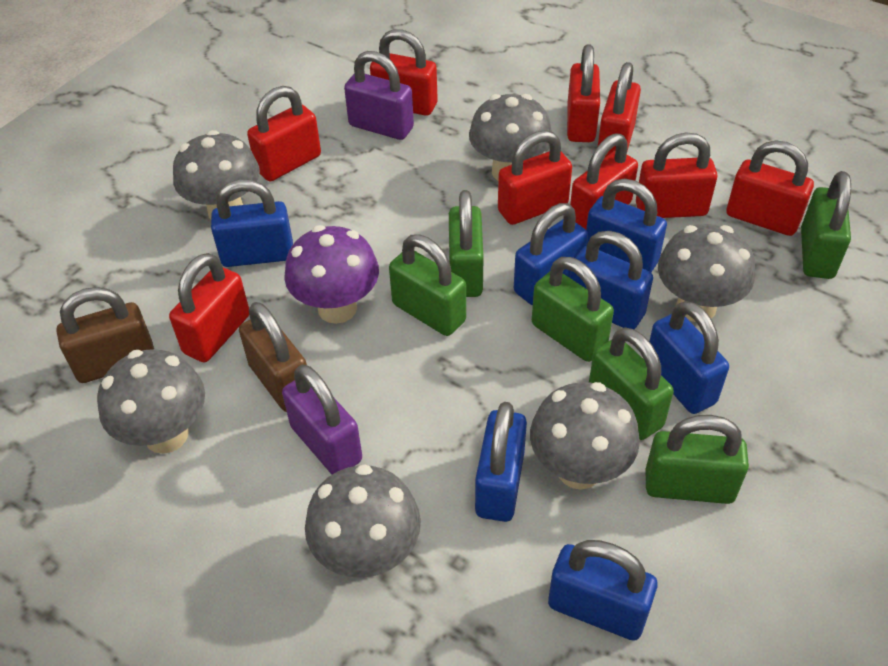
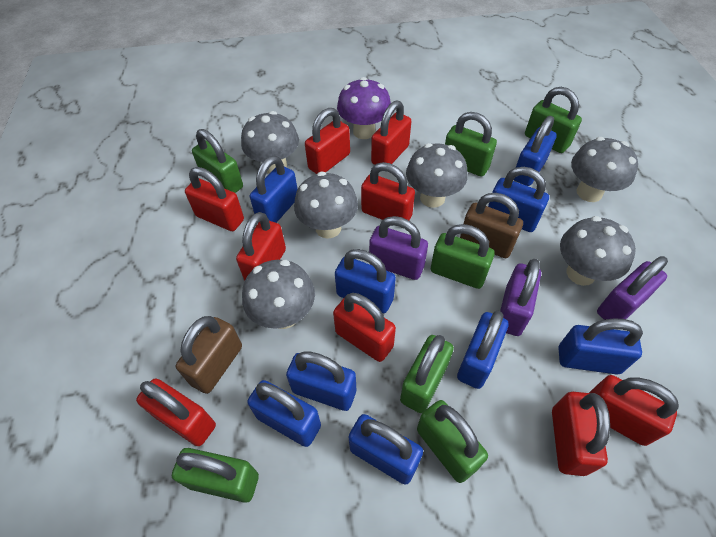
blue padlock: 7 -> 9
green padlock: 6 -> 7
purple padlock: 2 -> 3

